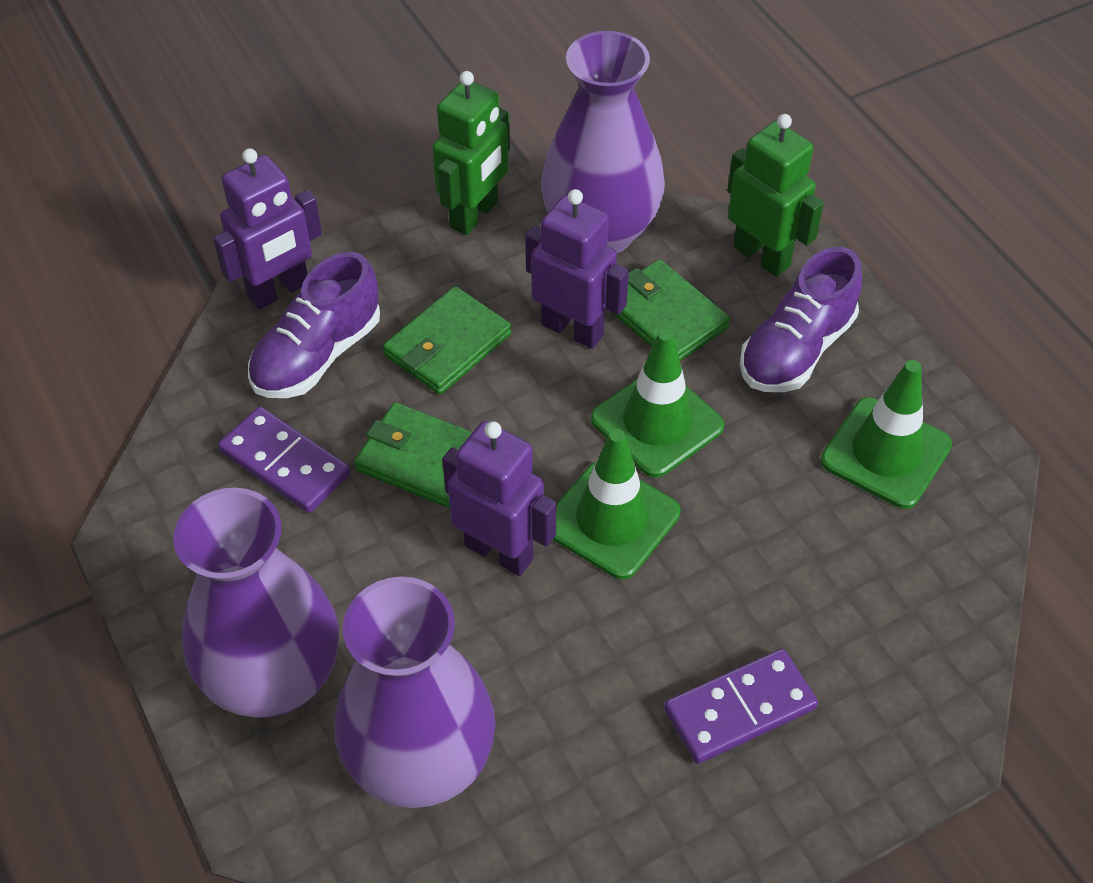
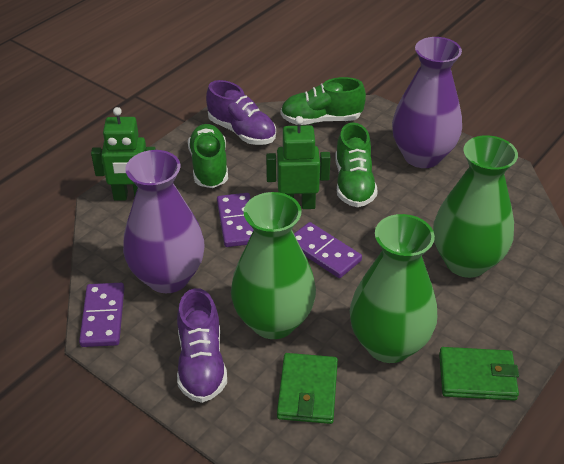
green shoe: 0 -> 3
green traffic cone: 3 -> 0
green vase: 0 -> 3
green wallet: 3 -> 2
purple domino: 2 -> 3
purple robot: 3 -> 0
purple vase: 3 -> 2

